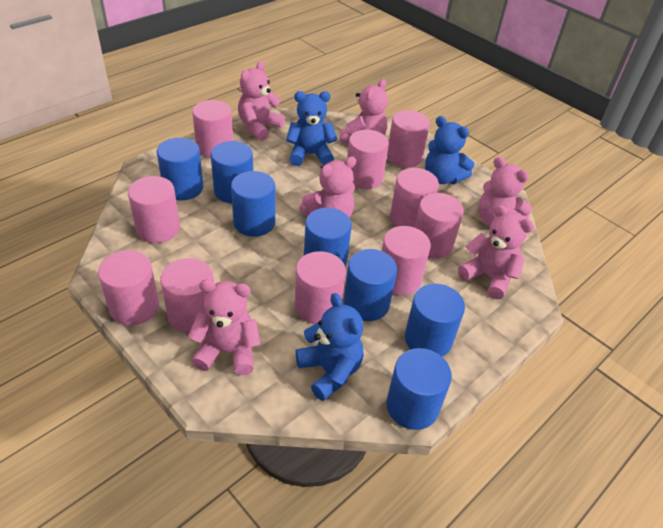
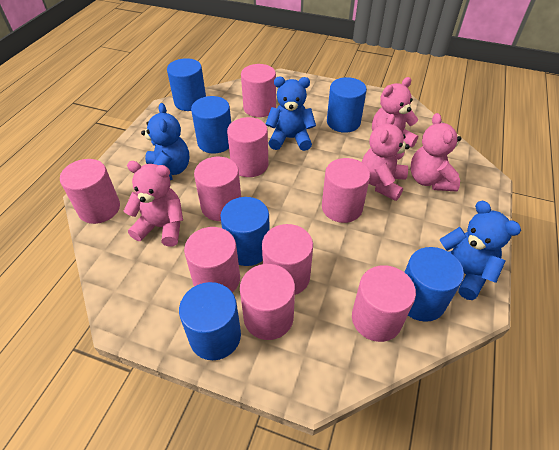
blue cylinder: 7 -> 6
pink cylinder: 10 -> 9
pink teddy bear: 6 -> 4

